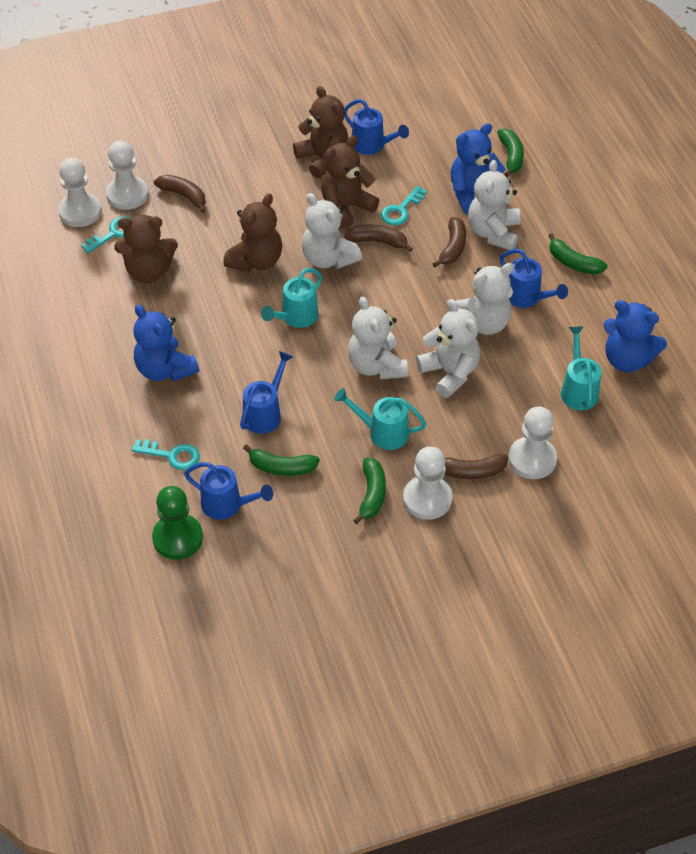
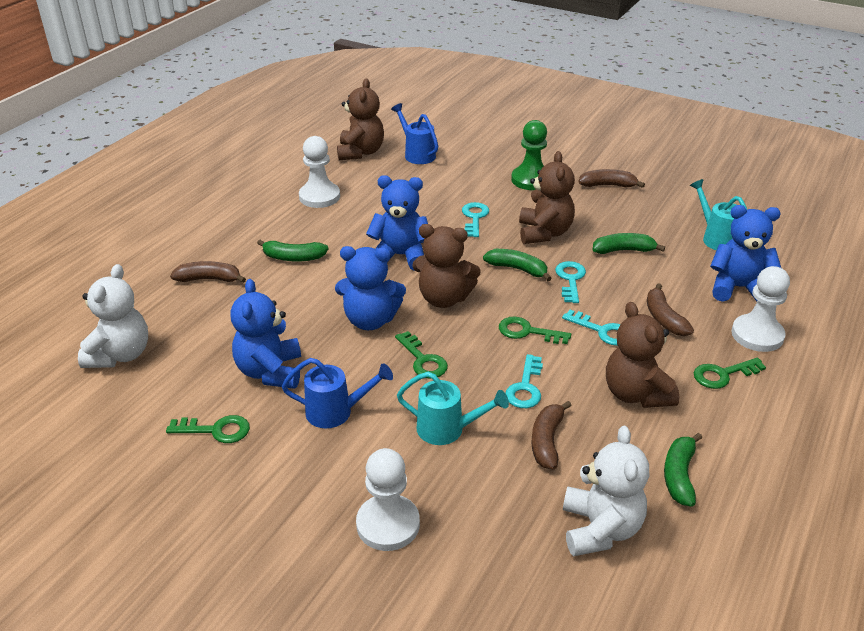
blue teddy bear: 3 -> 4
blue watering can: 4 -> 2
green key: 0 -> 4
turquoise key: 3 -> 4
turquoise watering can: 3 -> 2
white pawn: 4 -> 3
white teddy bear: 5 -> 2

